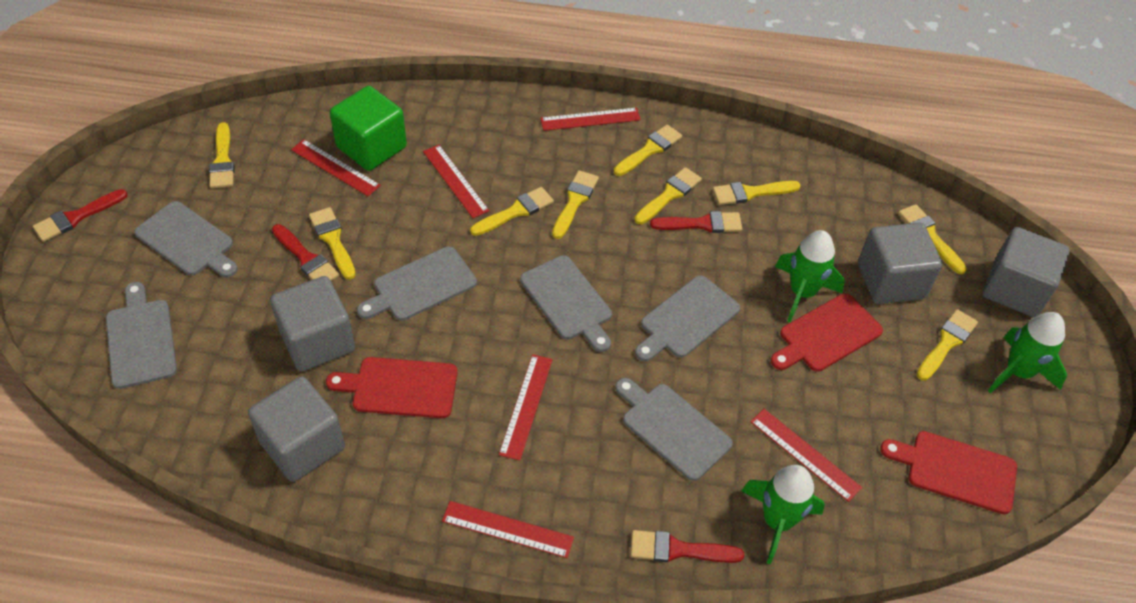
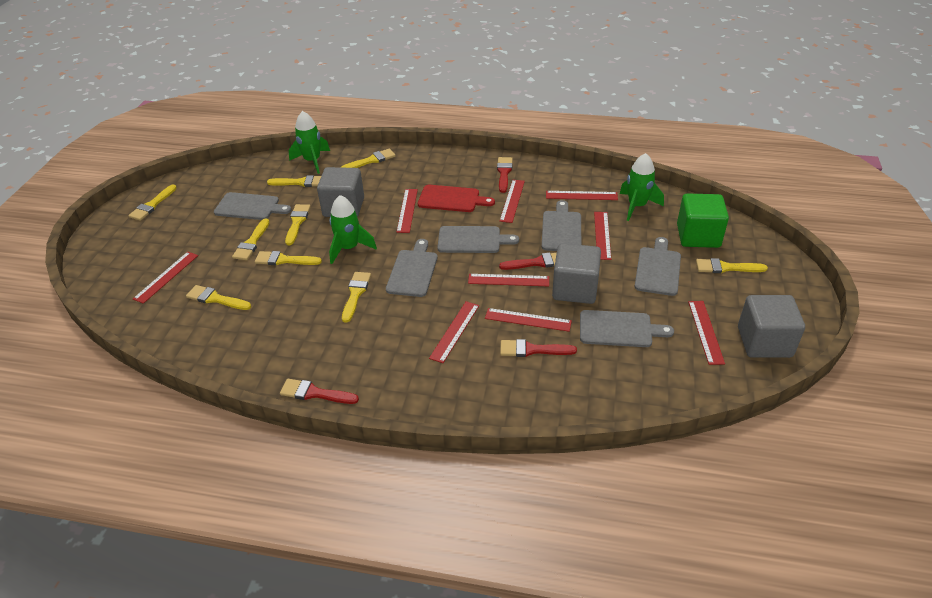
grey cube: 4 -> 3
red cutting board: 3 -> 1
red ruler: 6 -> 9

